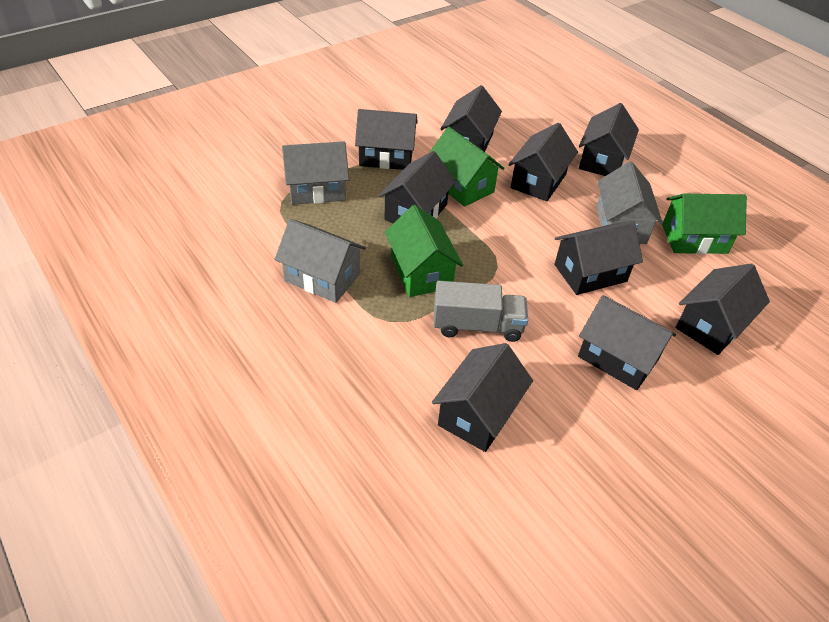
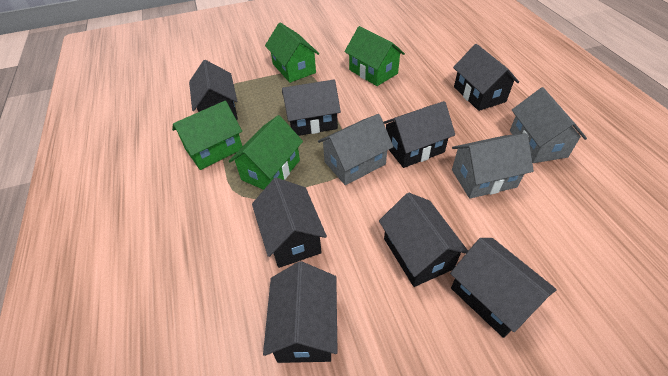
black house: 9 -> 8
green house: 3 -> 4
grey truck: 1 -> 0

